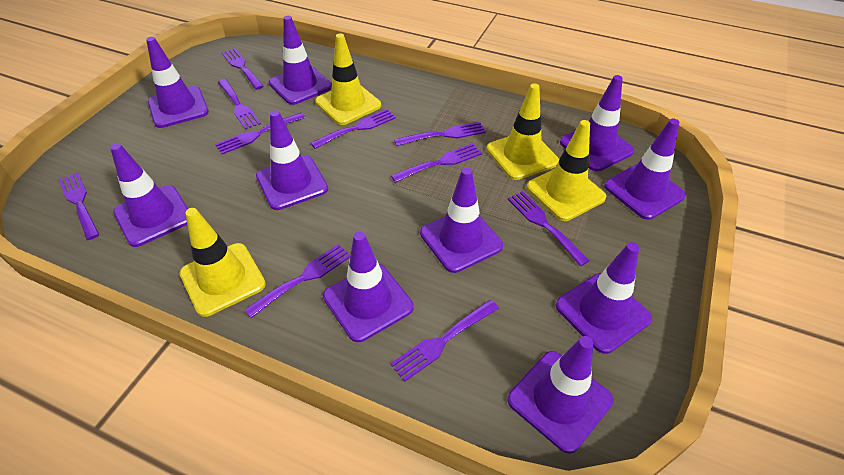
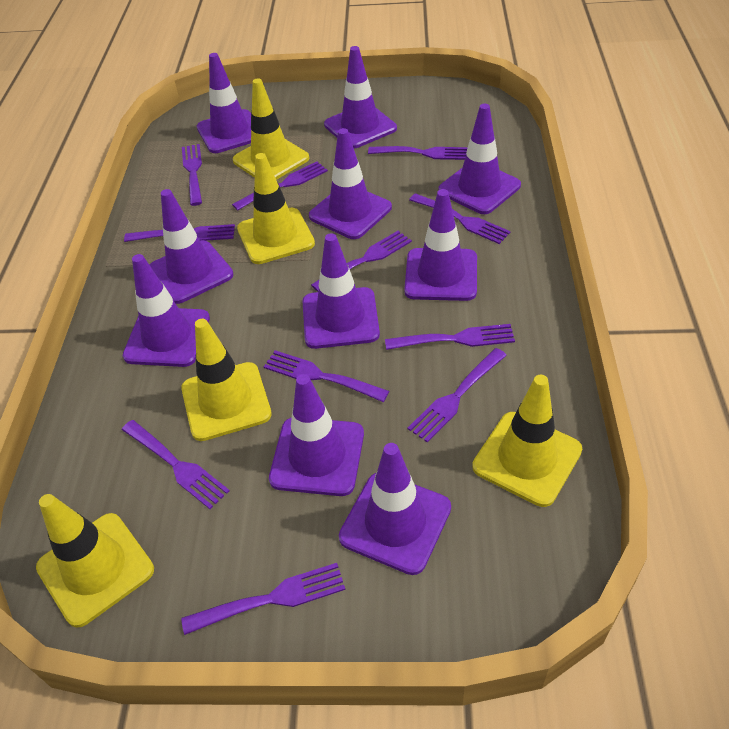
purple fork: 10 -> 11
yellow traffic cone: 4 -> 5

